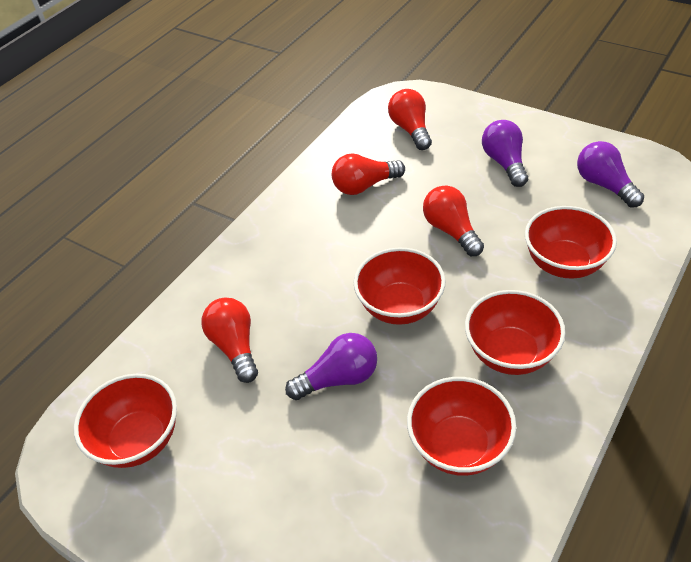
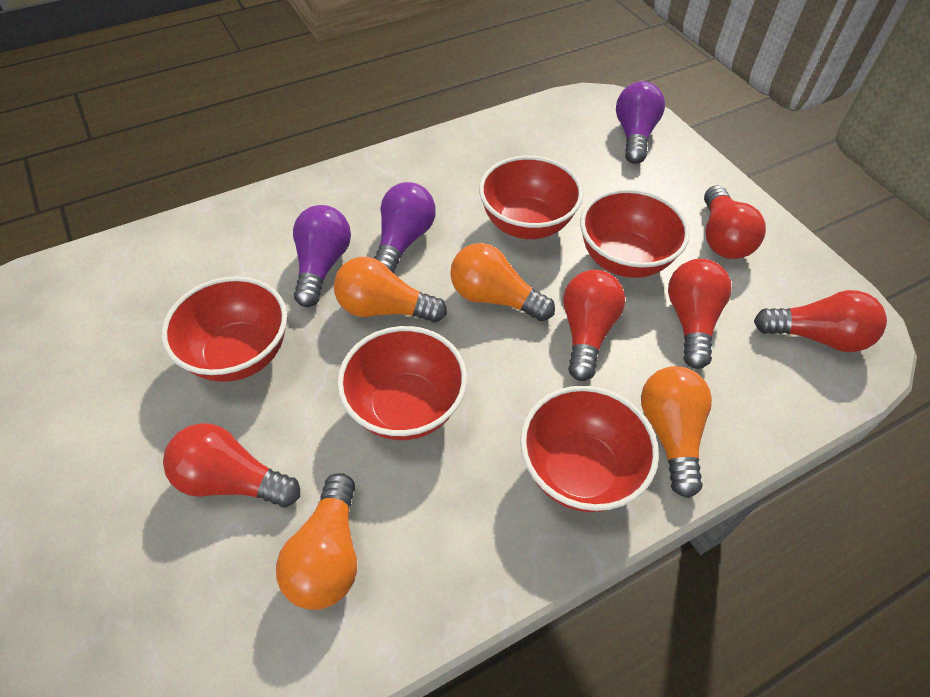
orange light bulb: 0 -> 4
red light bulb: 4 -> 5

